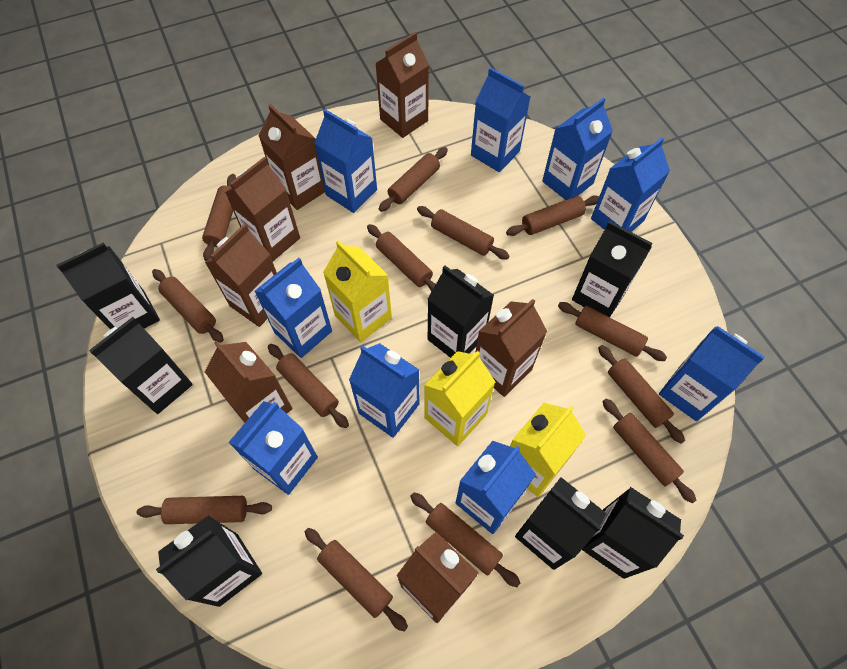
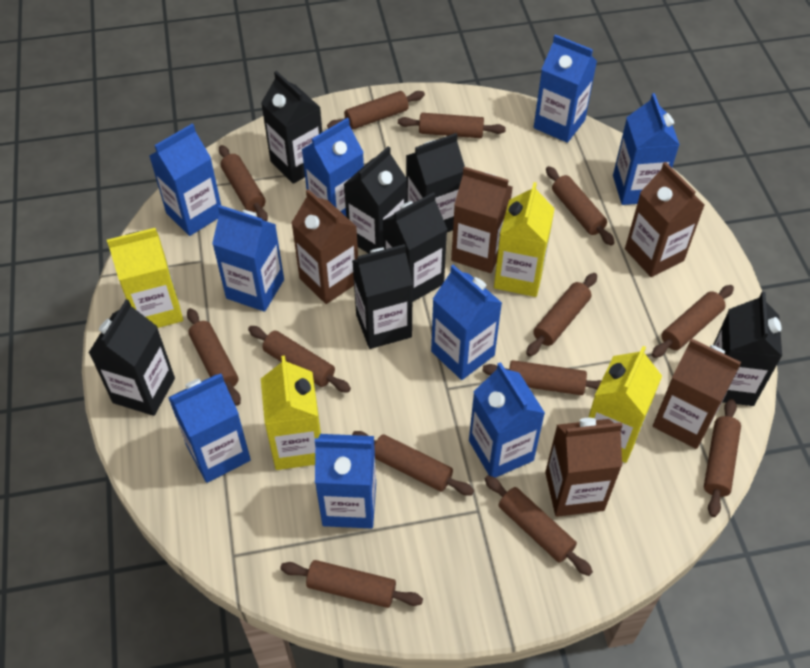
brown carton: 7 -> 5
yellow carton: 3 -> 4

